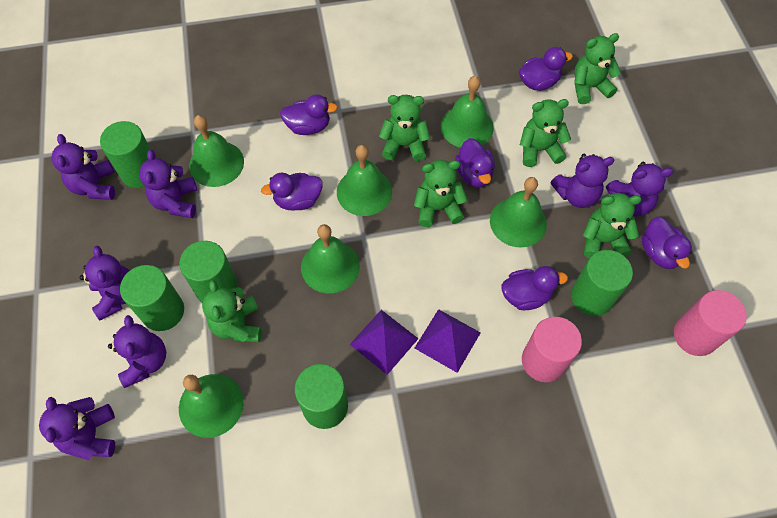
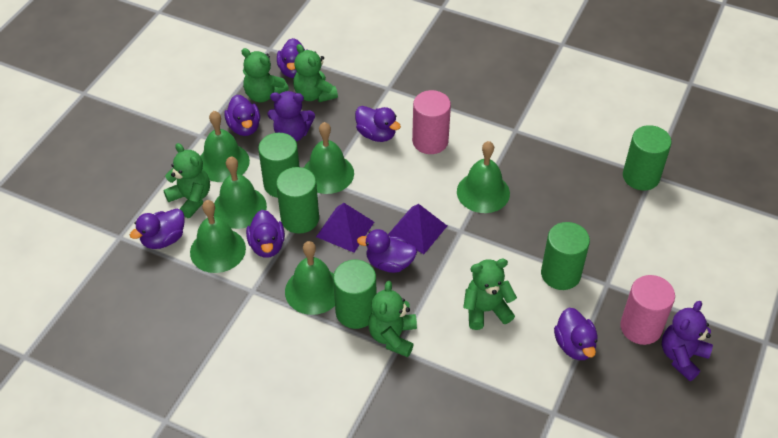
green teddy bear: 6 -> 5
purple duck: 6 -> 7
purple teddy bear: 7 -> 2

